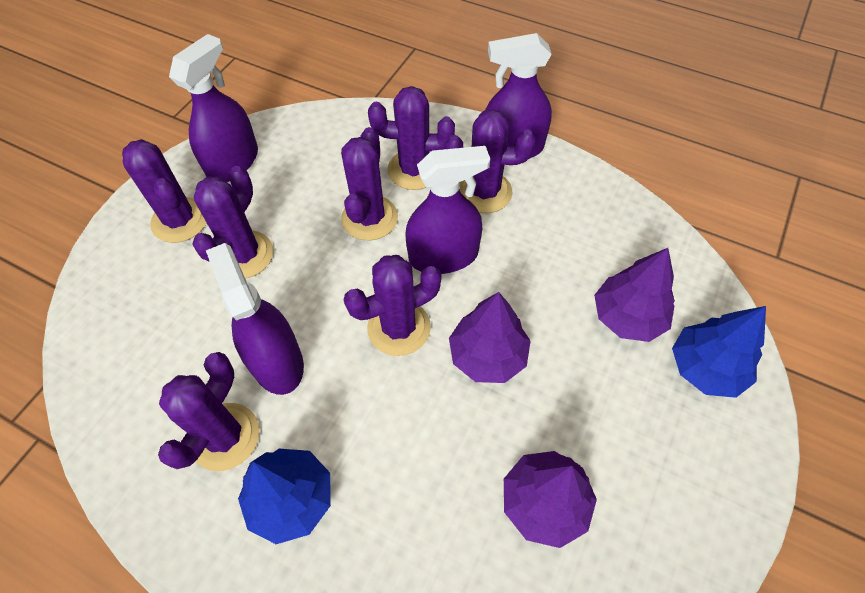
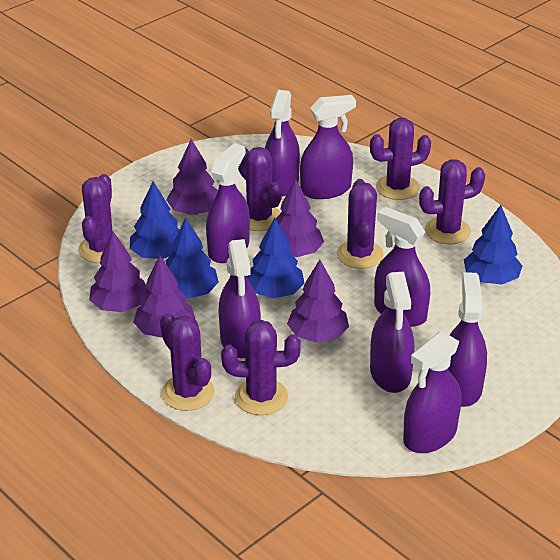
blue tree: 2 -> 4
purple spray bottle: 4 -> 8
purple tree: 3 -> 5

